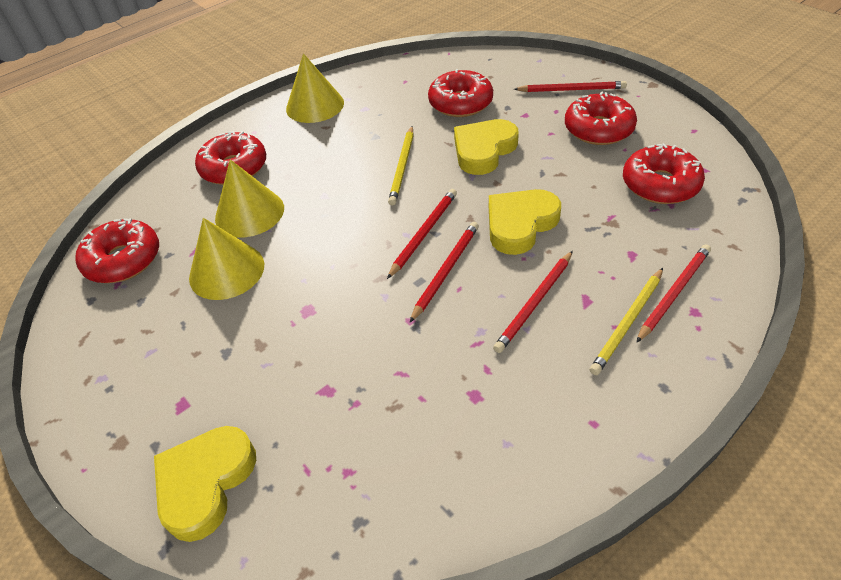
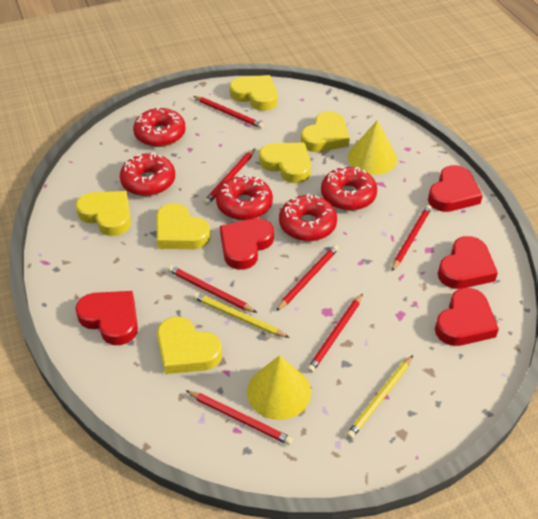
red heart: 0 -> 5
red pencil: 5 -> 7
yellow cone: 3 -> 2
yellow heart: 3 -> 6

